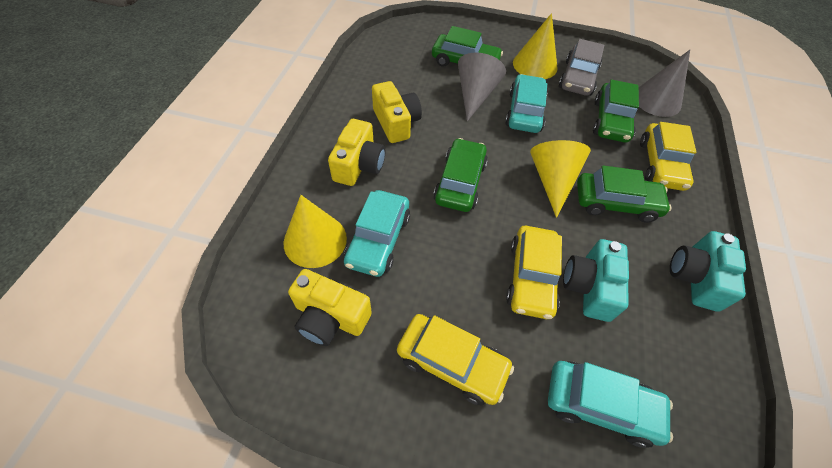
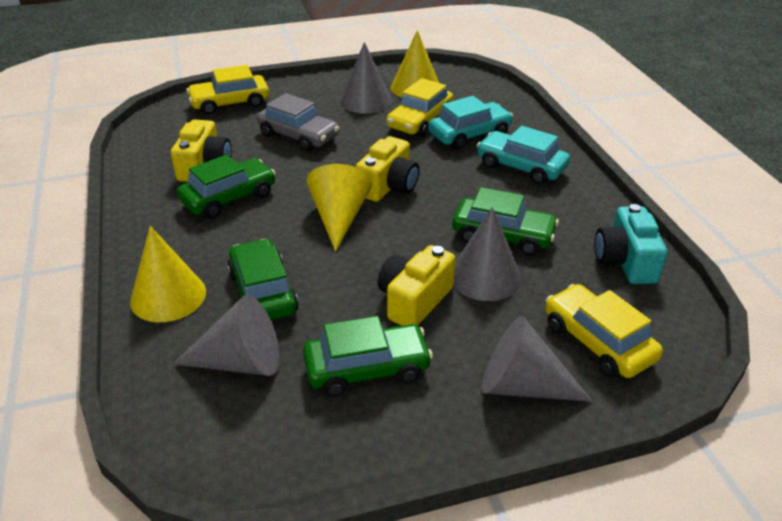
grey cone: 2 -> 4
turquoise camera: 2 -> 1
turquoise car: 3 -> 2

